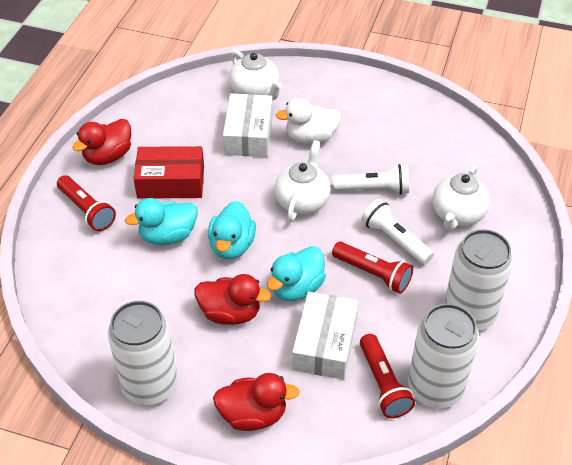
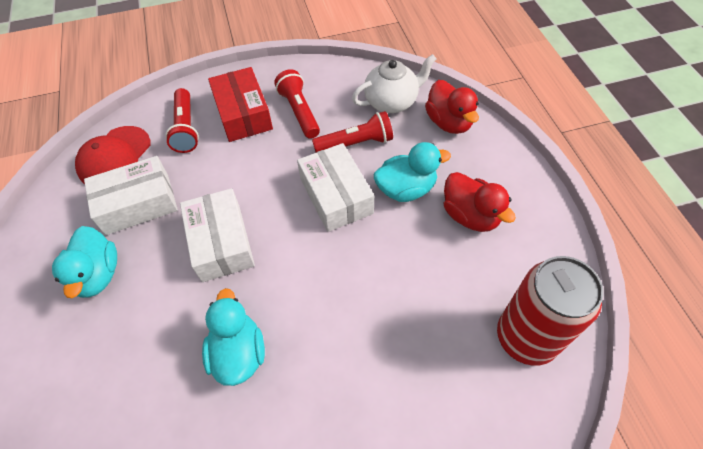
red can: 0 -> 1
red cap: 0 -> 1
red duck: 3 -> 2
white box: 2 -> 3
white can: 3 -> 0
white duck: 1 -> 0
white flashlight: 2 -> 0
white teapot: 3 -> 1

